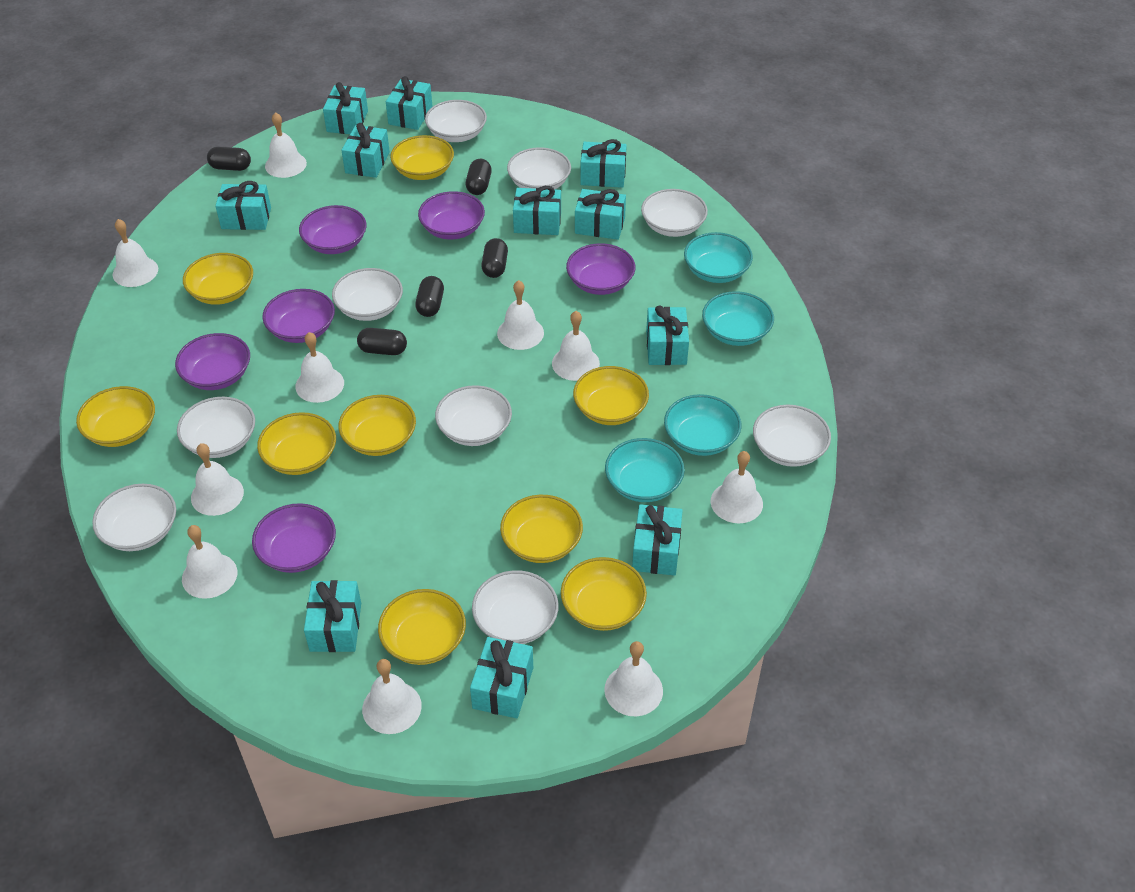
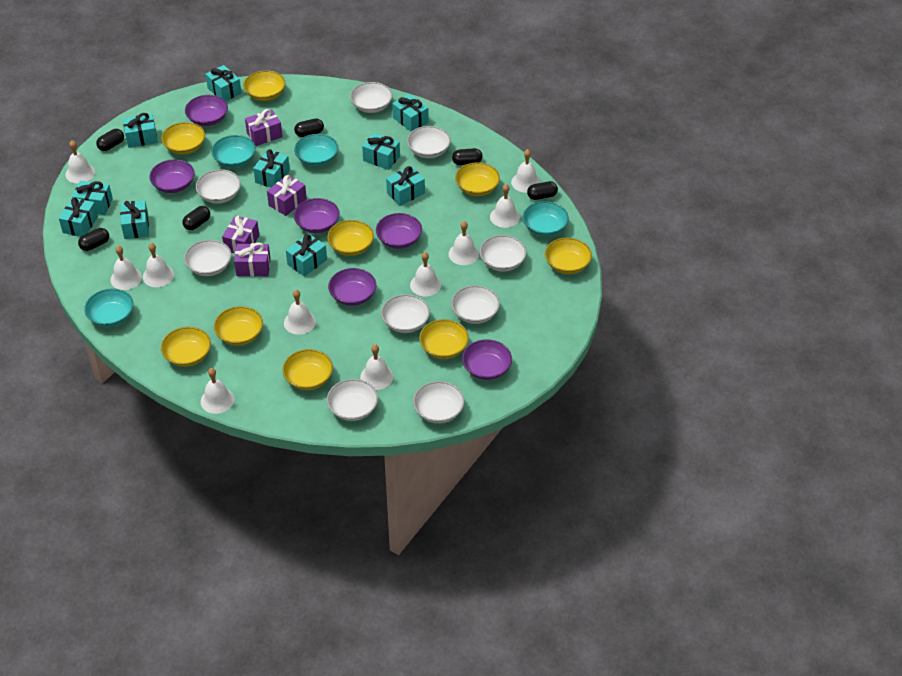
black capsule: 5 -> 6
purple gift: 0 -> 4
turquoise gift: 11 -> 10

